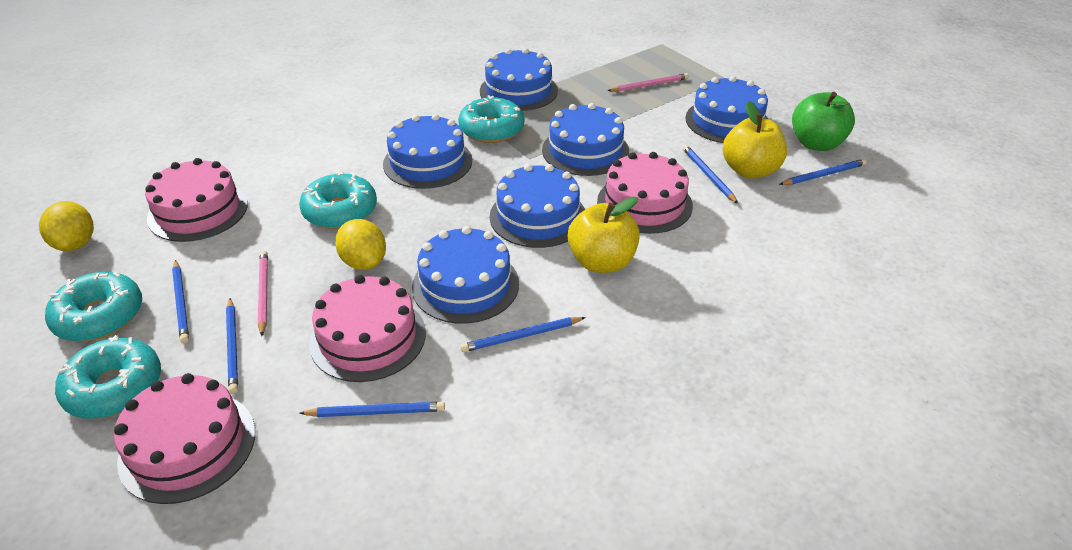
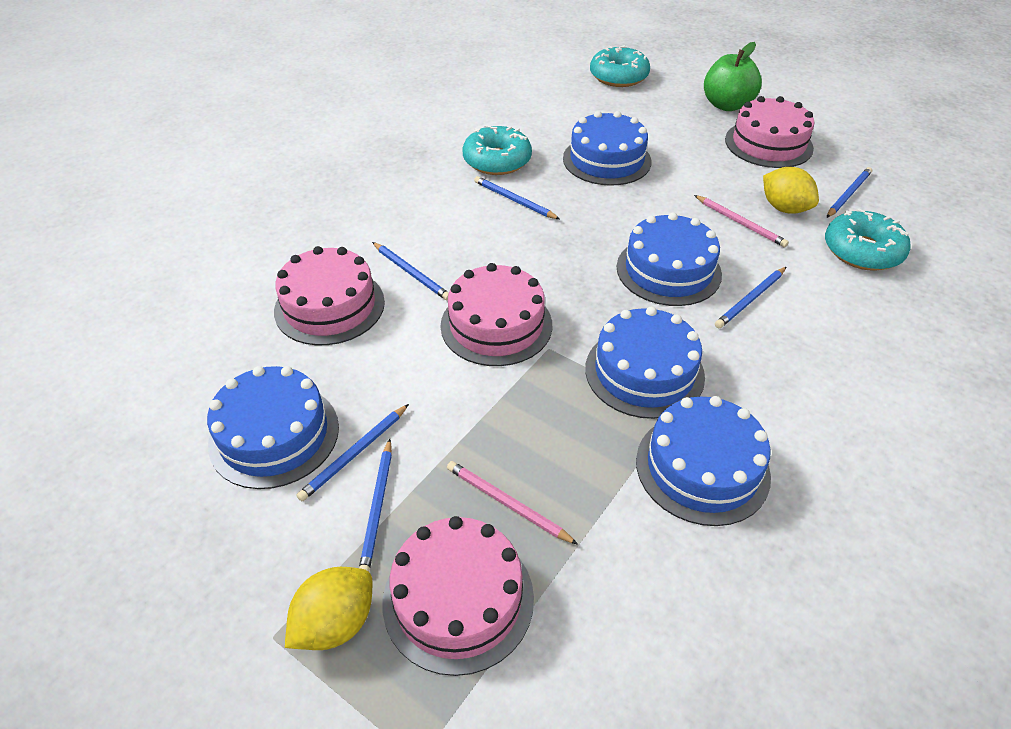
blue cake: 6 -> 5
turquoise donut: 4 -> 3
yellow apple: 2 -> 0

